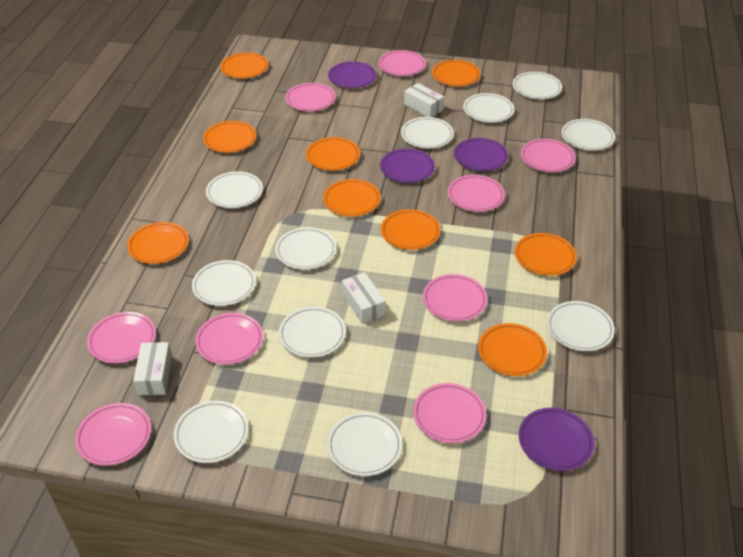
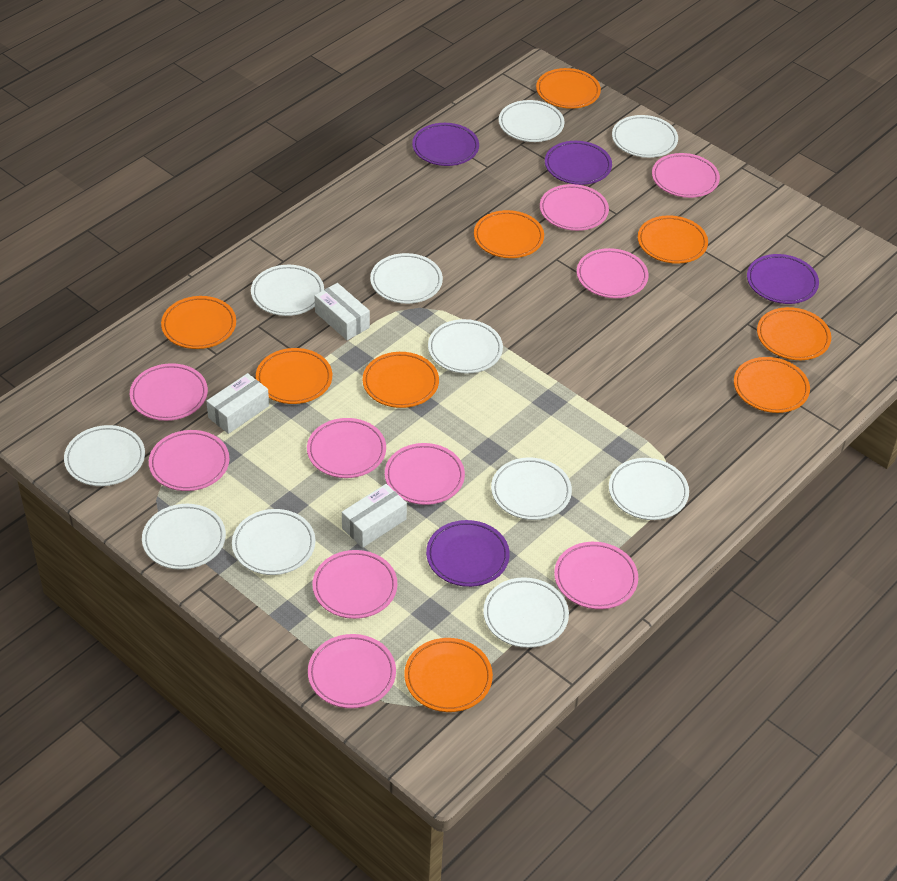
pink plate: 9 -> 10

